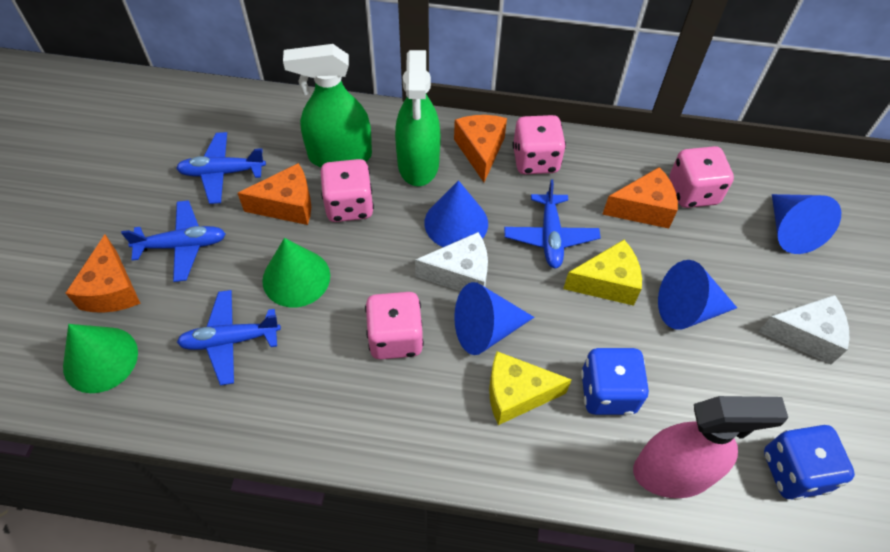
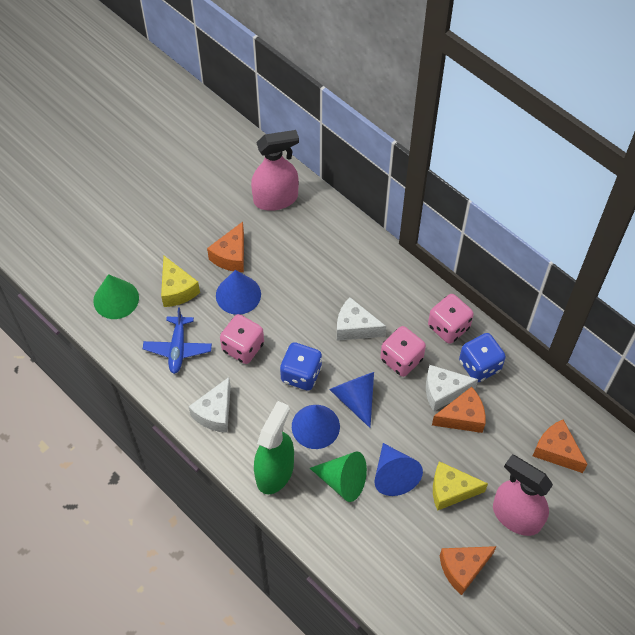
blue plane: 4 -> 1
green spray bottle: 2 -> 1
pink dice: 4 -> 3
pink spray bottle: 1 -> 2
white cheese: 2 -> 3

